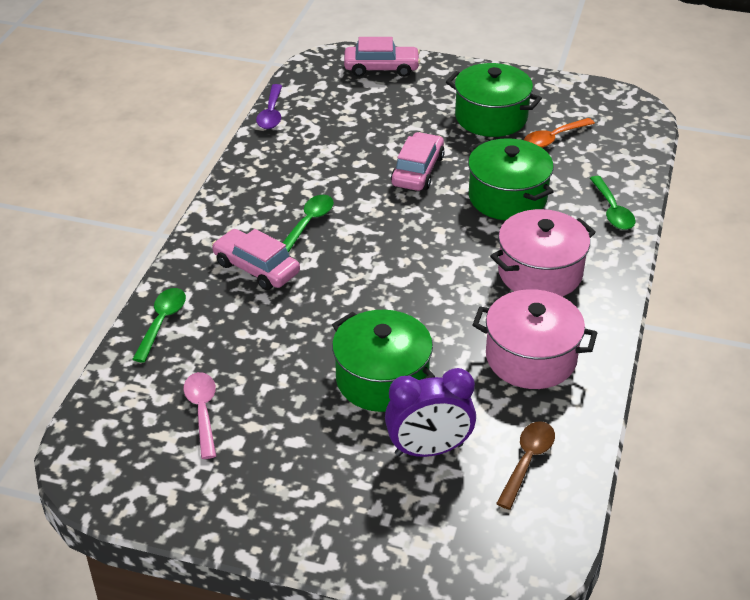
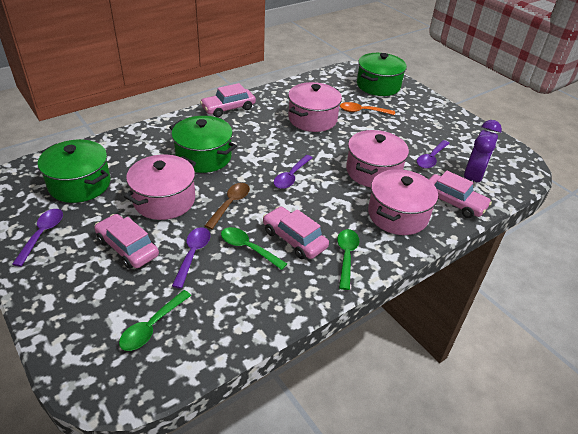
pink car: 3 -> 4
pink pot: 2 -> 4
pink spoon: 1 -> 0
purple spoon: 1 -> 4

